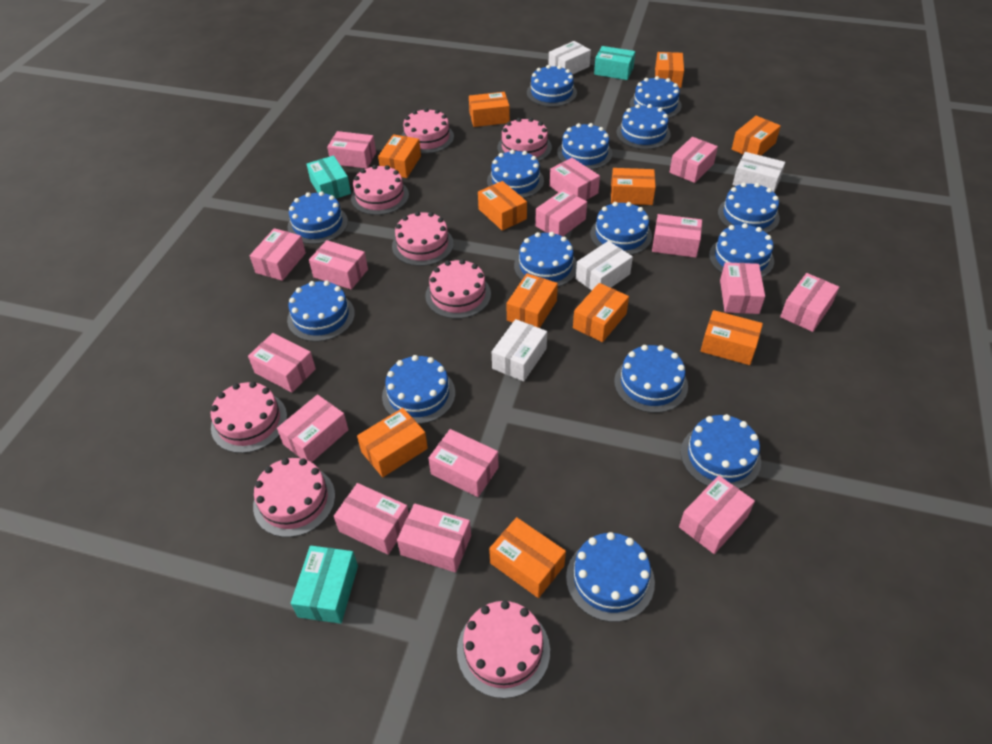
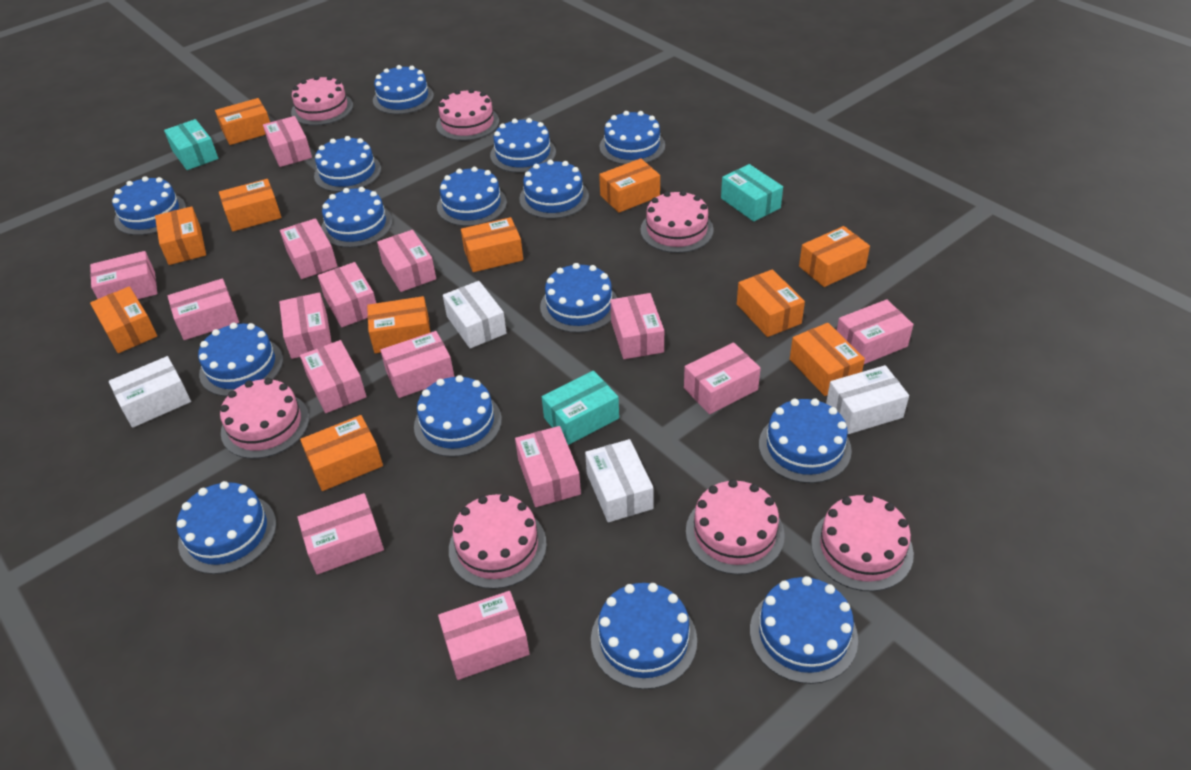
pink cake: 8 -> 7

